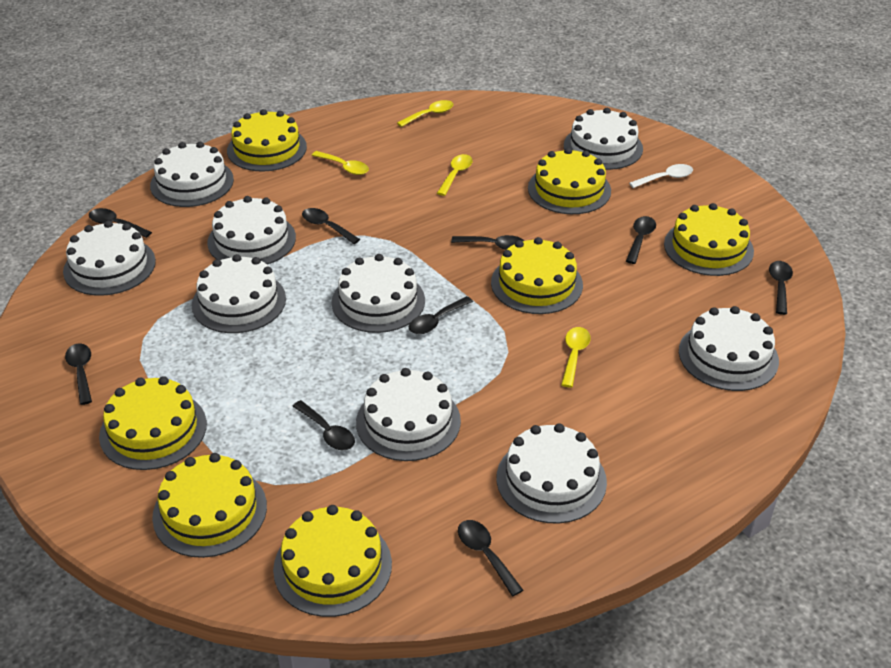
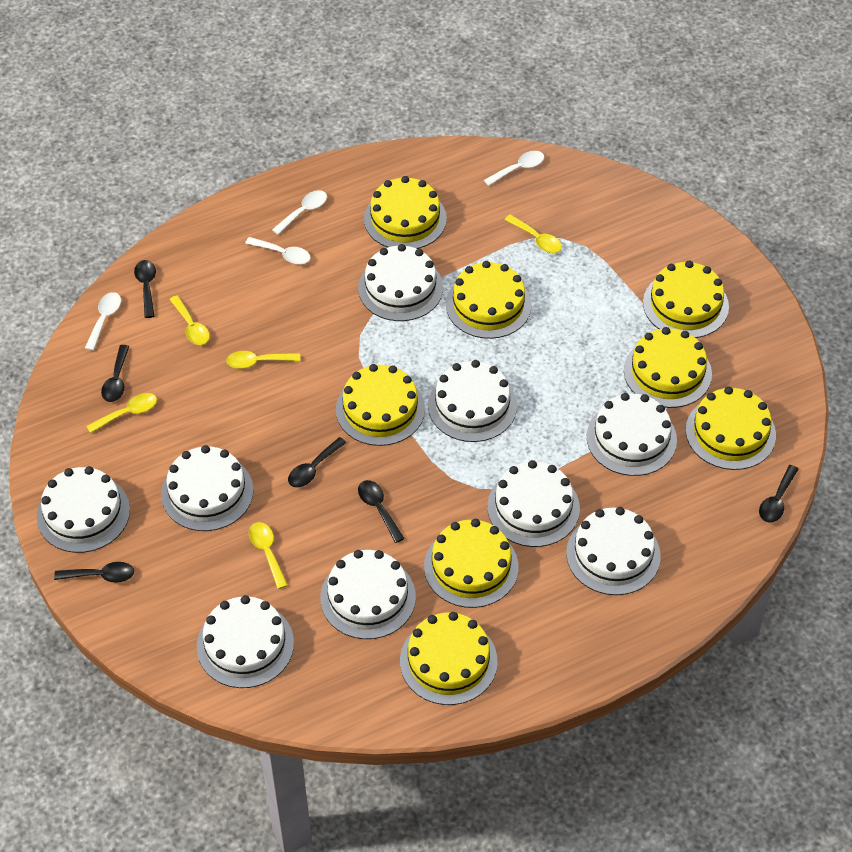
black spoon: 9 -> 6
white spoon: 1 -> 4
yellow cake: 7 -> 8
yellow spoon: 4 -> 5

